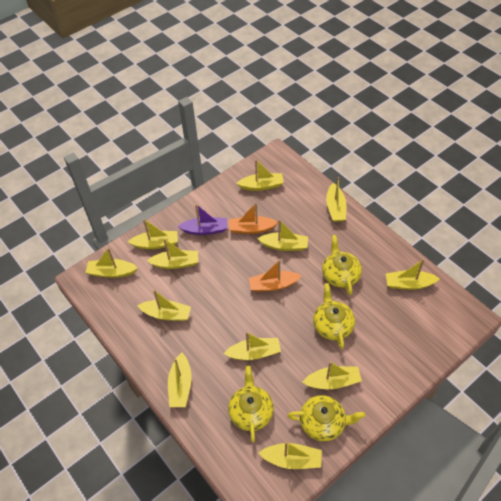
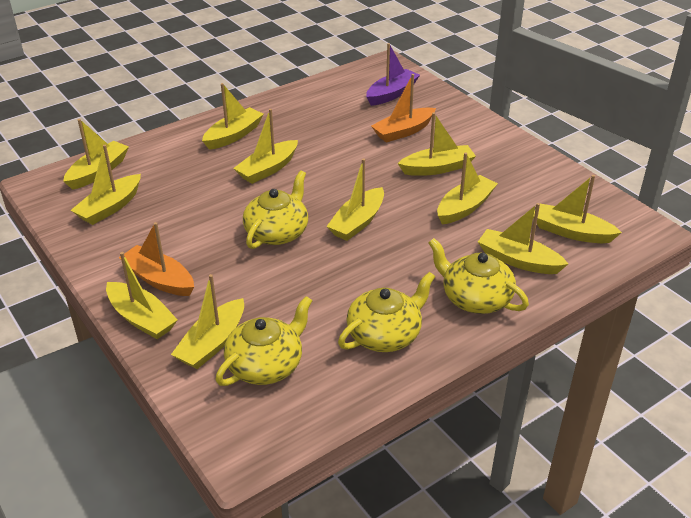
yellow boat: 12 -> 11

